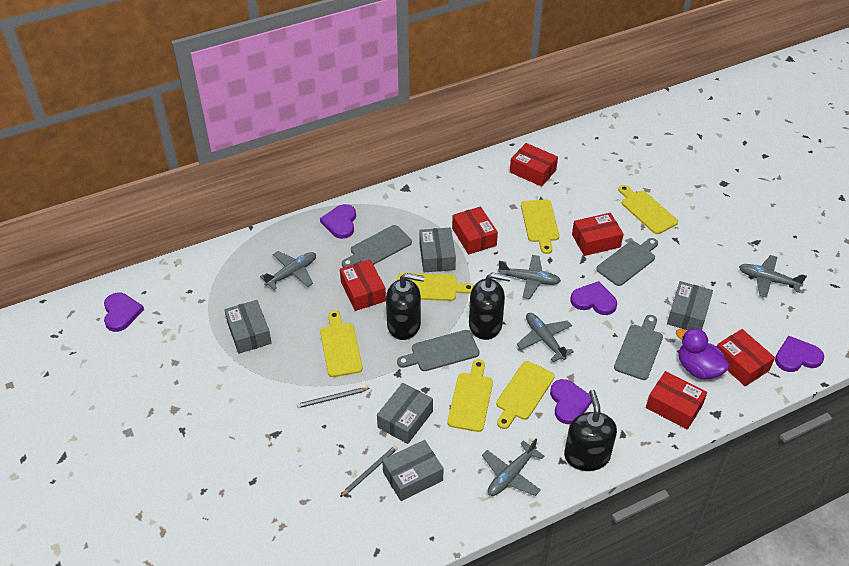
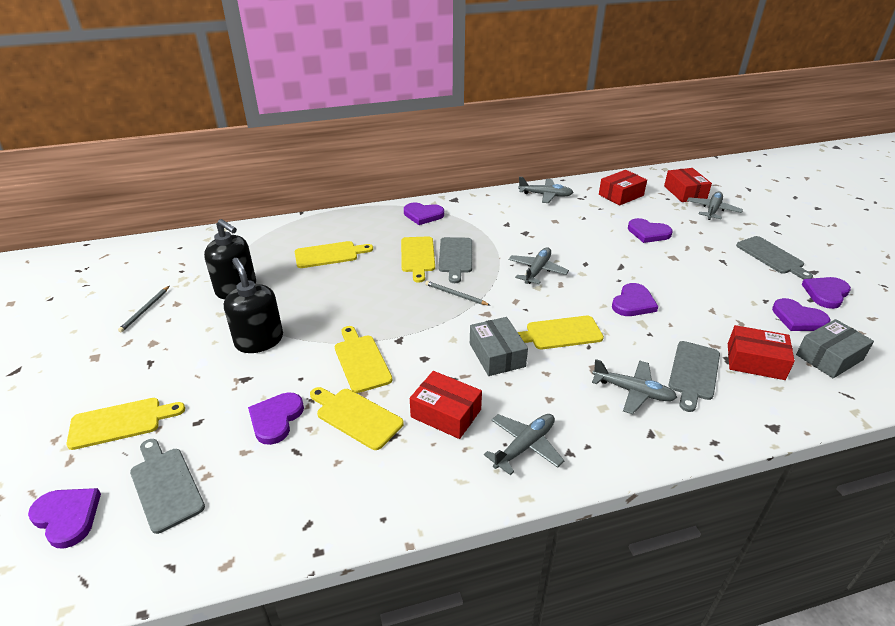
black soap dispenser: 3 -> 2
grey box: 5 -> 2
purple duck: 1 -> 0
purple heart: 5 -> 7
red box: 6 -> 4

